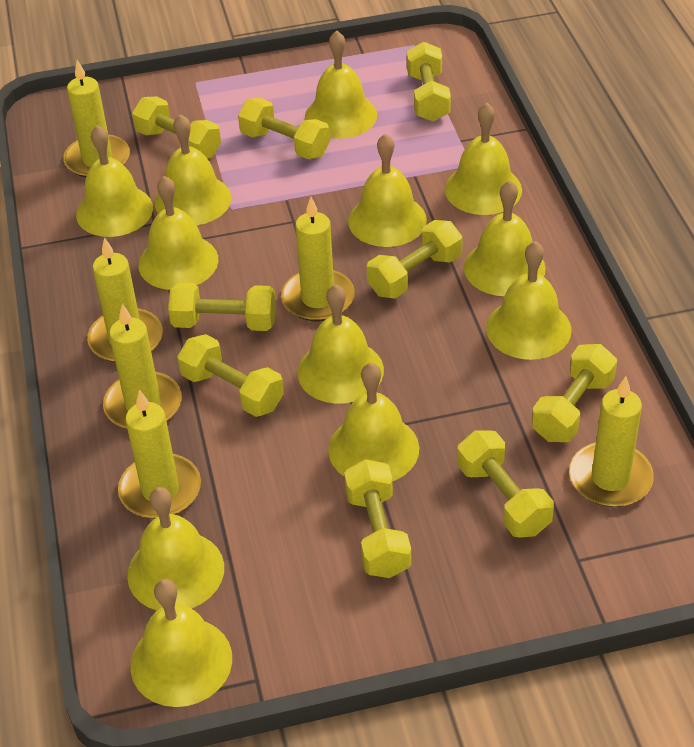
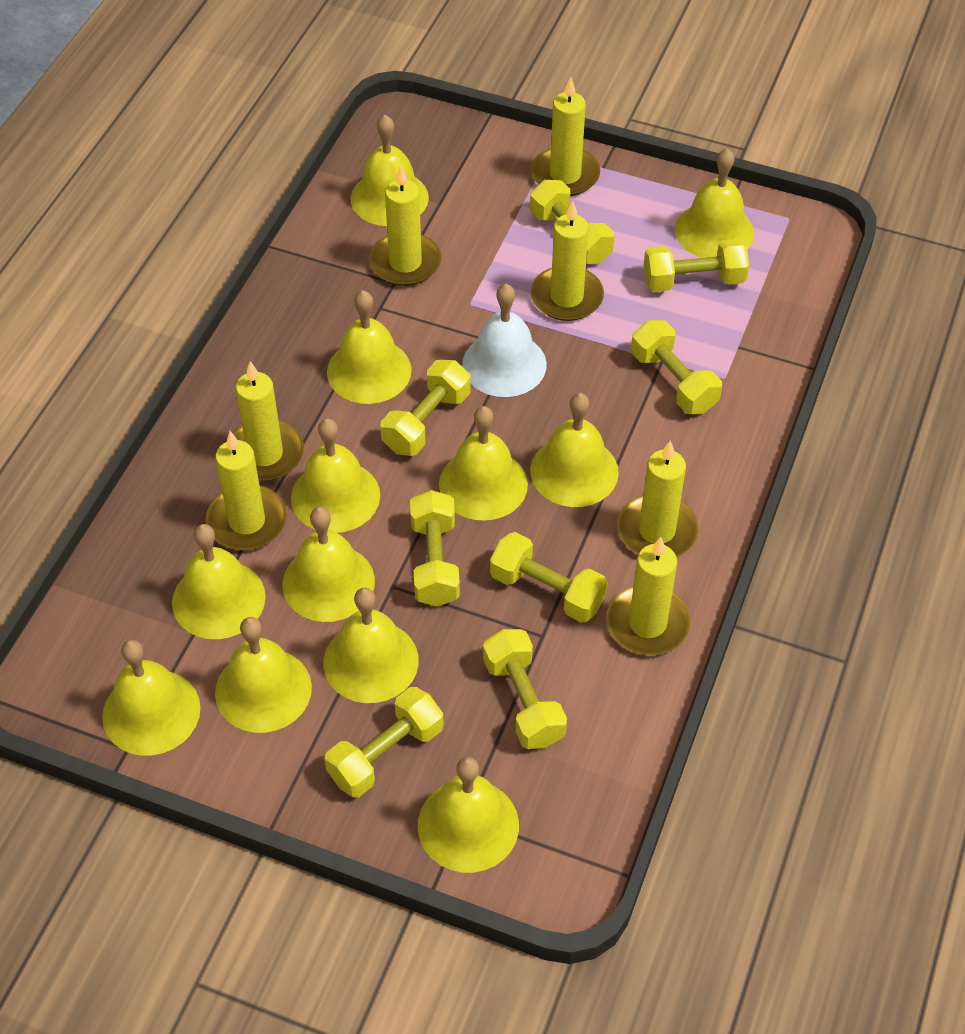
white bell: 0 -> 1
yellow candle: 6 -> 7
yellow dumbbell: 9 -> 8

